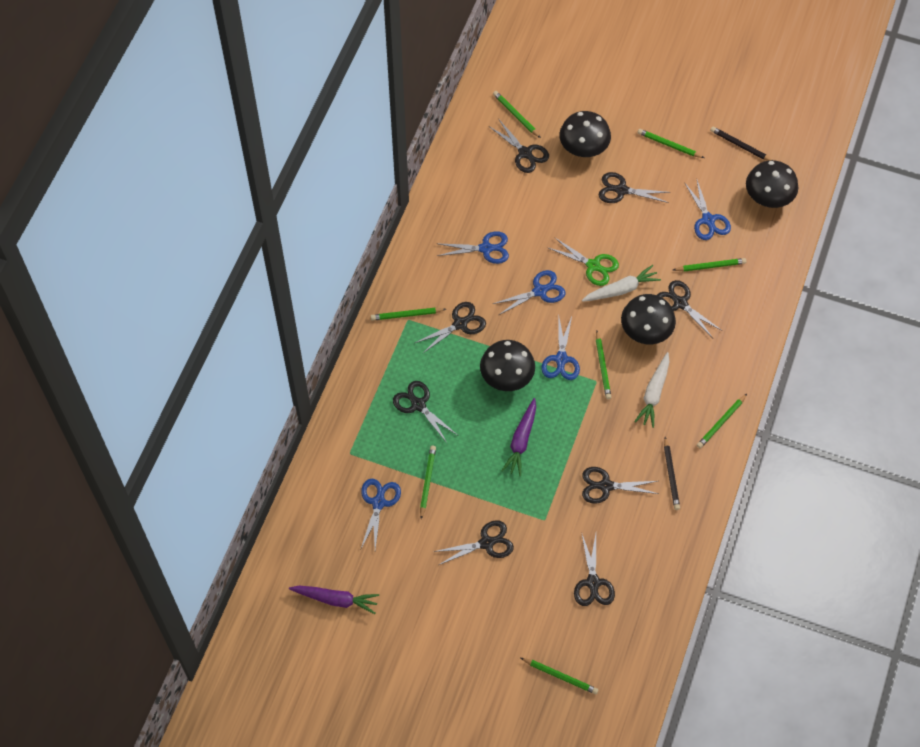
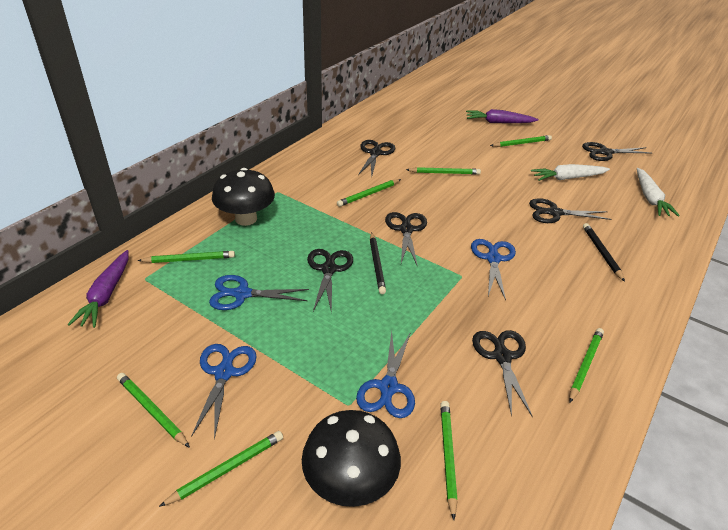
black mushroom: 4 -> 2
black scissors: 8 -> 6
blue scissors: 5 -> 4
green scissors: 1 -> 0

